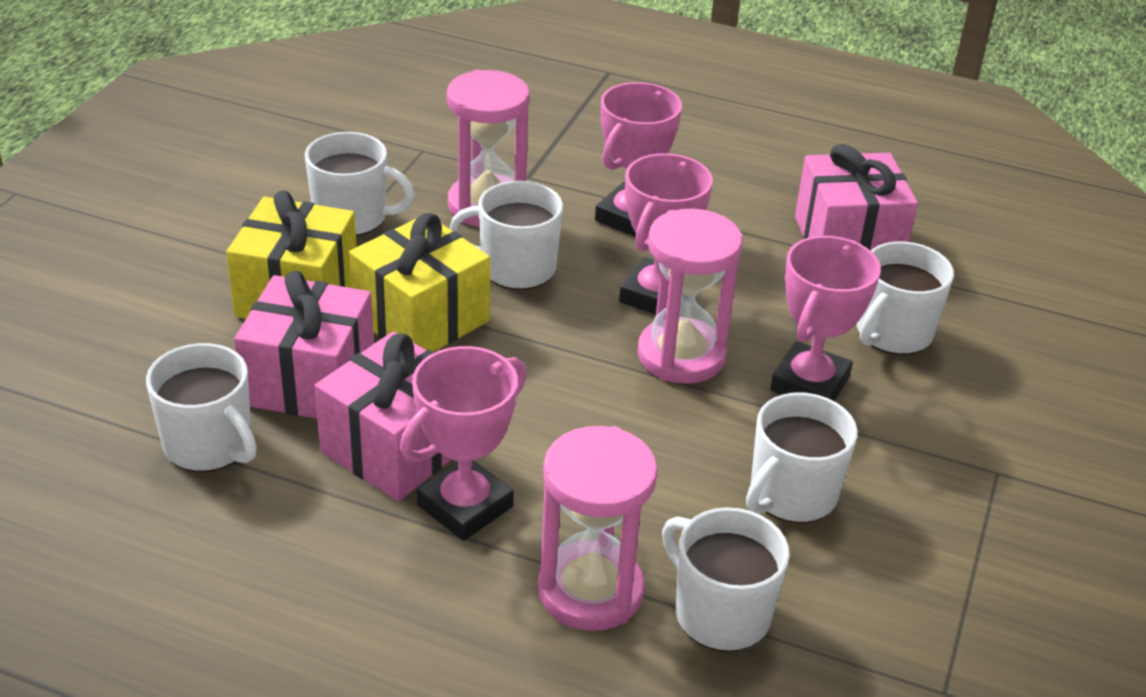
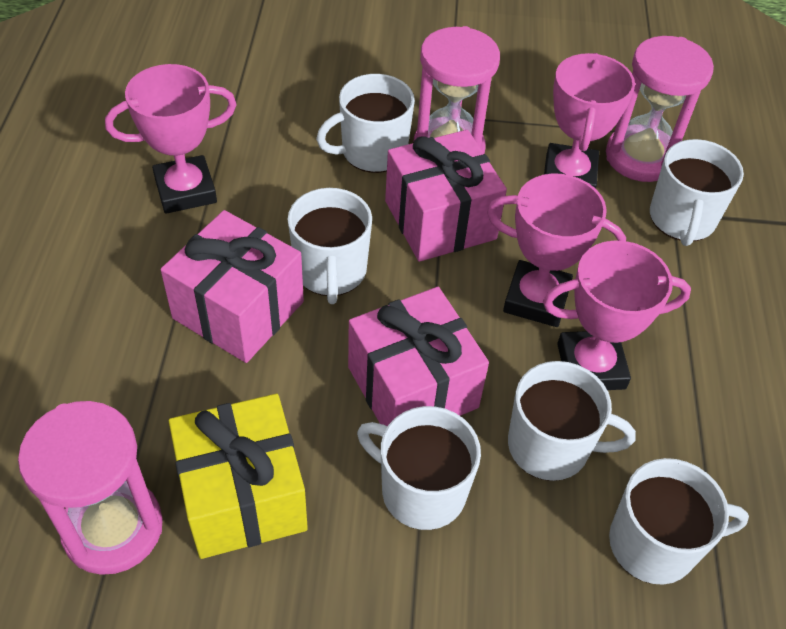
yellow gift: 2 -> 1

